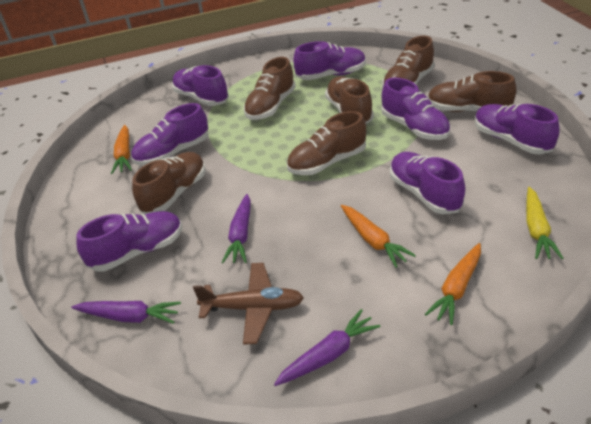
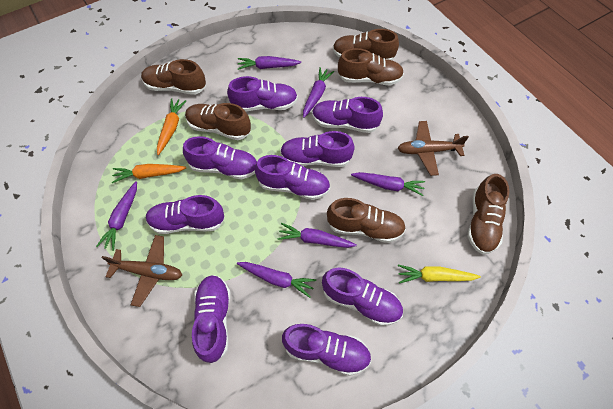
brown plane: 1 -> 2
orange carrot: 3 -> 2
purple carrot: 3 -> 6
purple shoe: 7 -> 9

